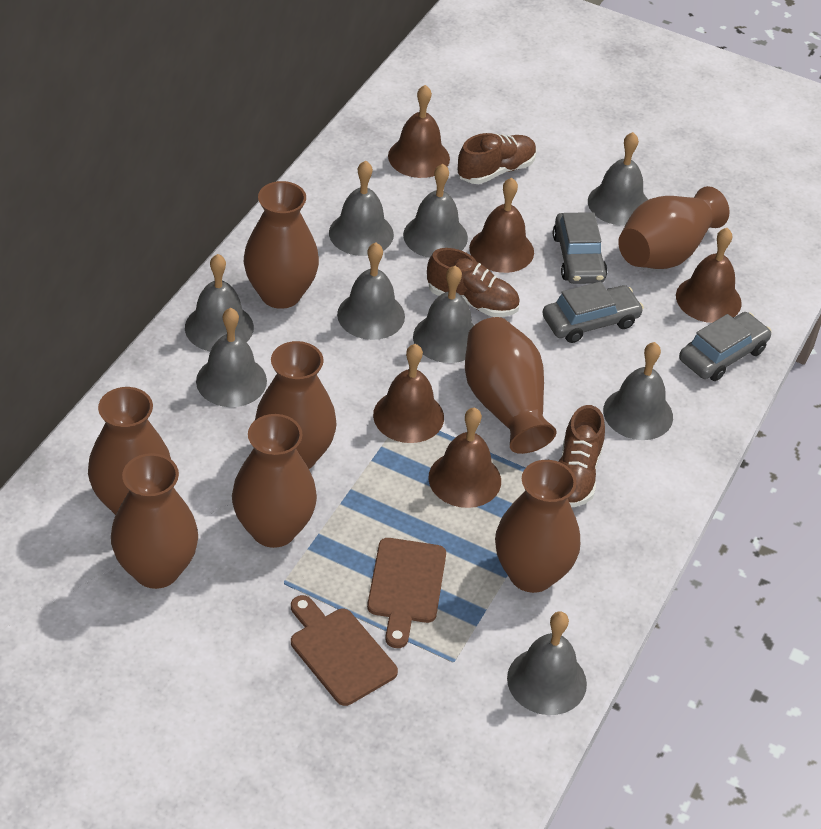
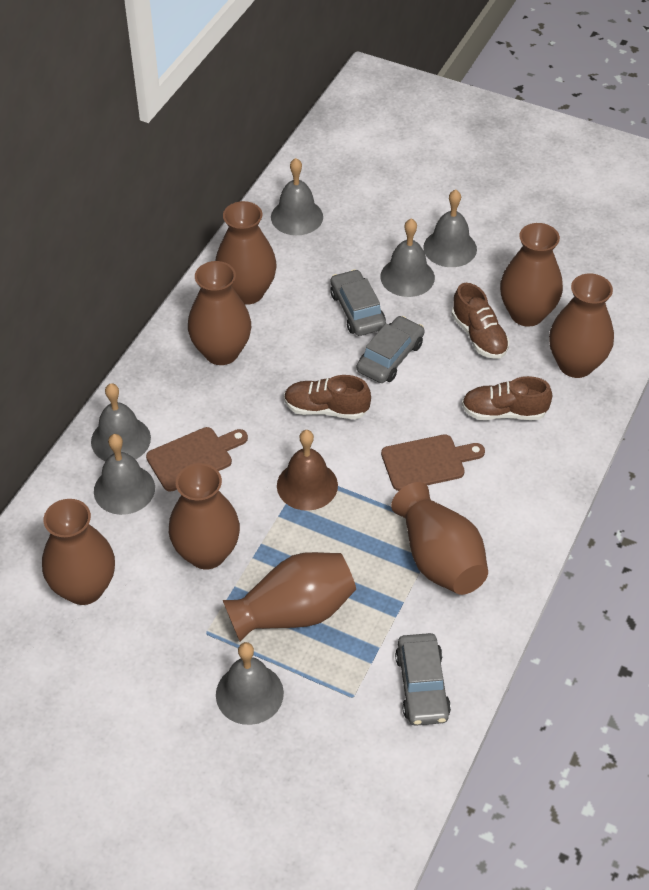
brown bell: 5 -> 1
grey bell: 9 -> 6

